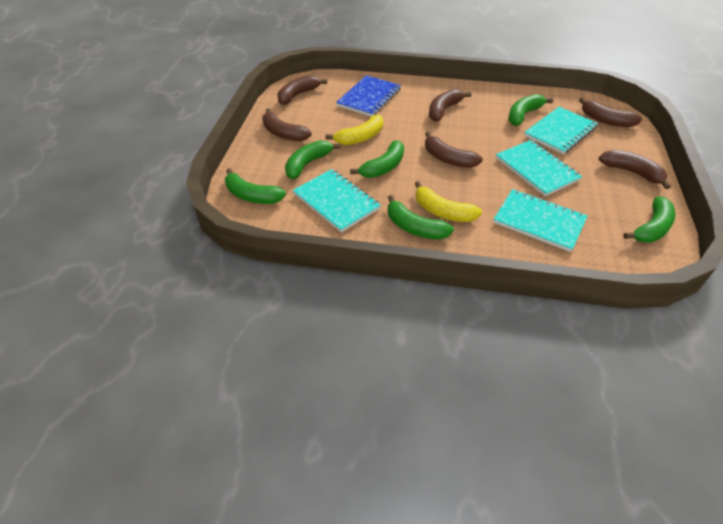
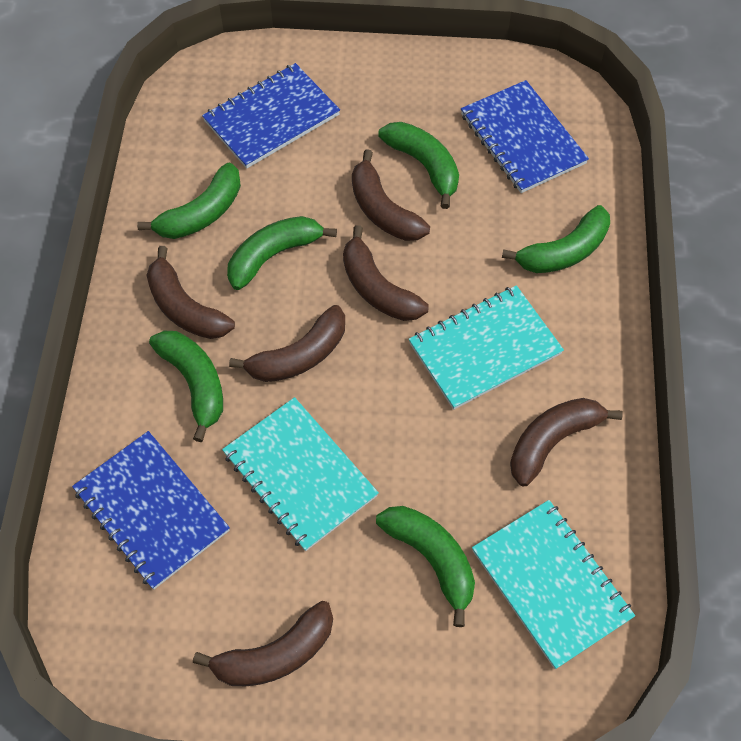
blue notebook: 1 -> 3
turquoise notebook: 4 -> 3
yellow banana: 2 -> 0

